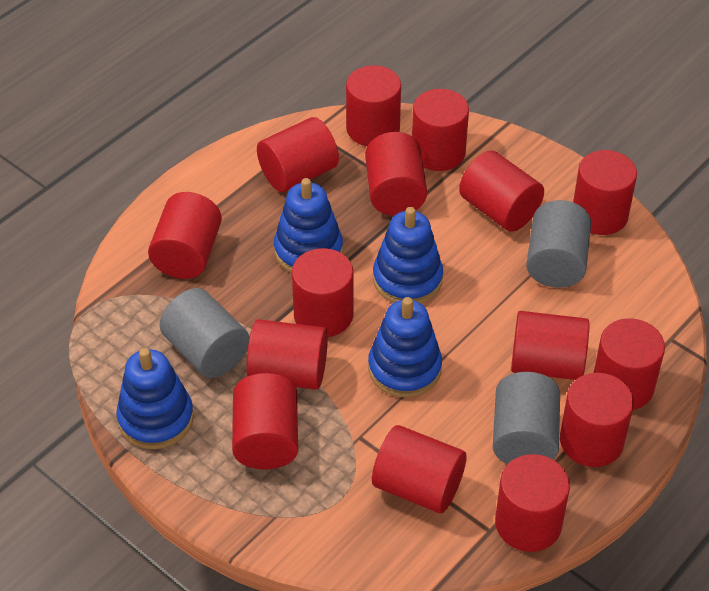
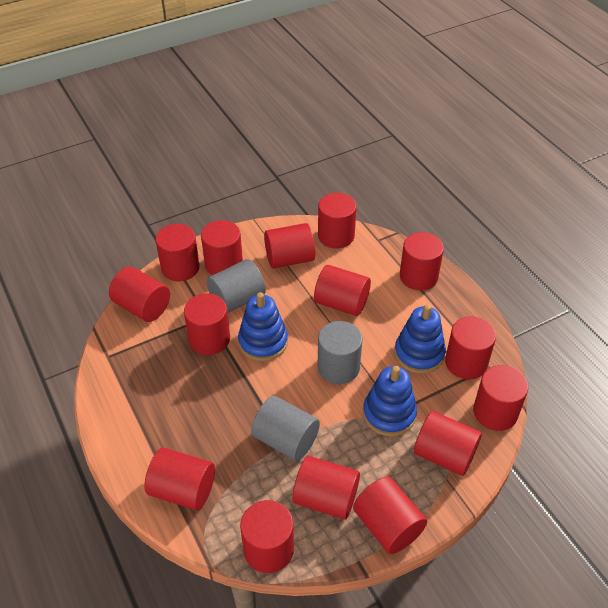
blue stacking toy: 4 -> 3

